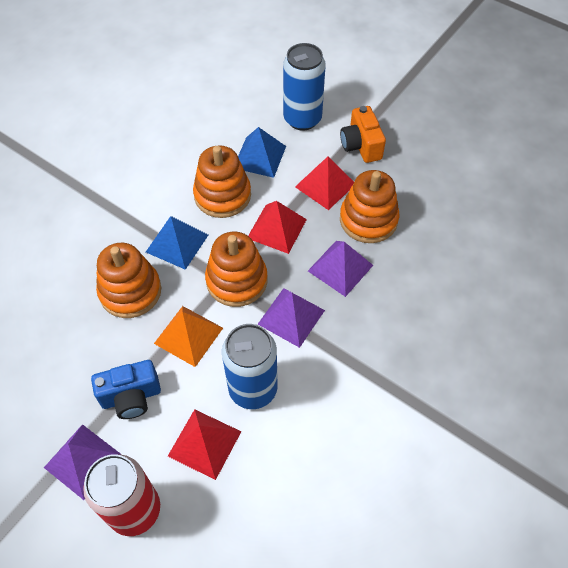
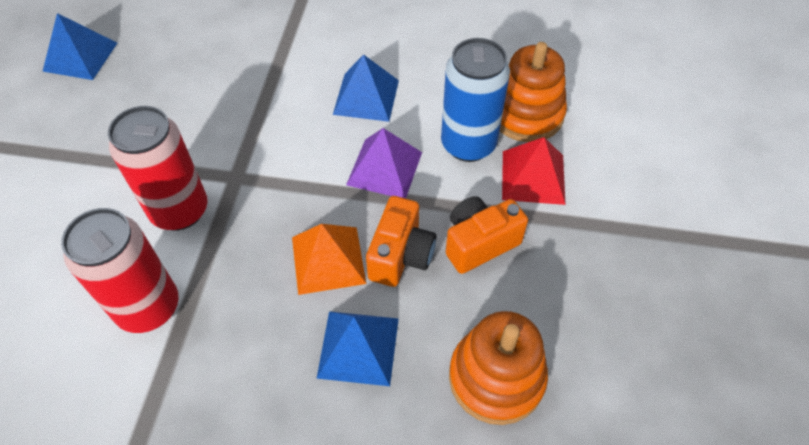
blue camera: 1 -> 0
blue can: 2 -> 1
blue pyramid: 2 -> 3
orange camera: 1 -> 2
orange stacking toy: 4 -> 2
purple pyramid: 3 -> 1
red can: 1 -> 2
red pyramid: 3 -> 1

